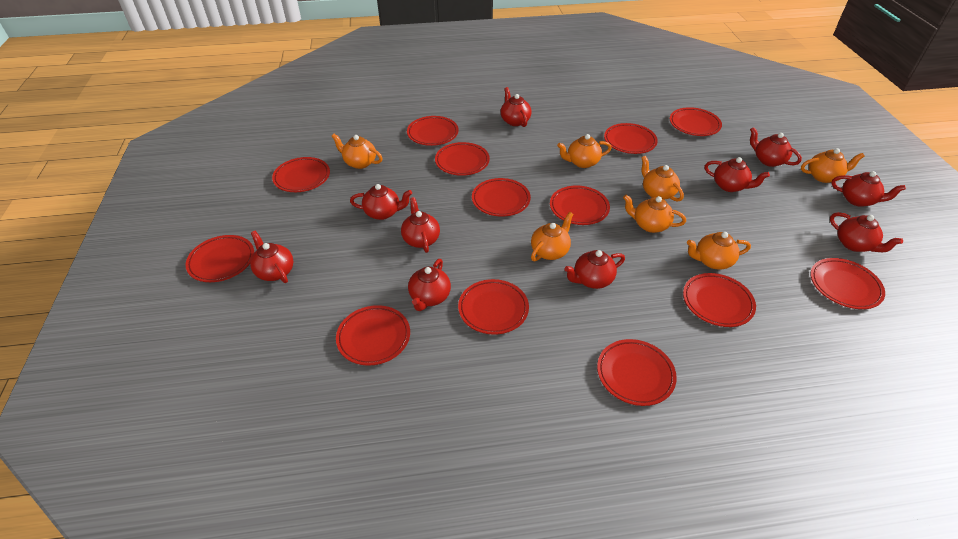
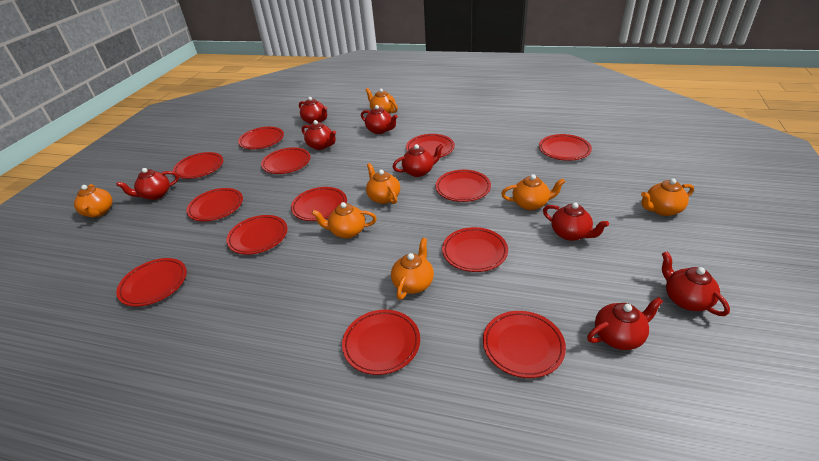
red teapot: 10 -> 8

